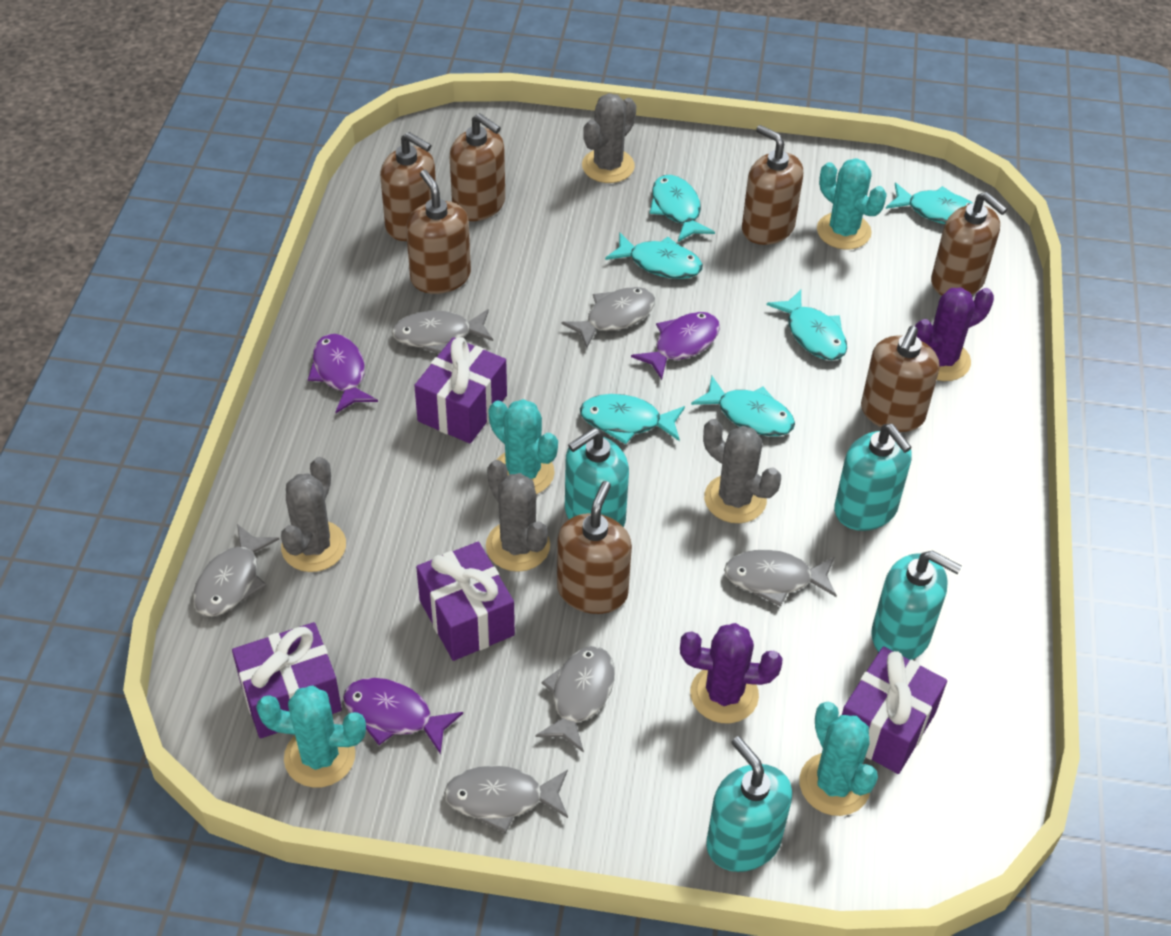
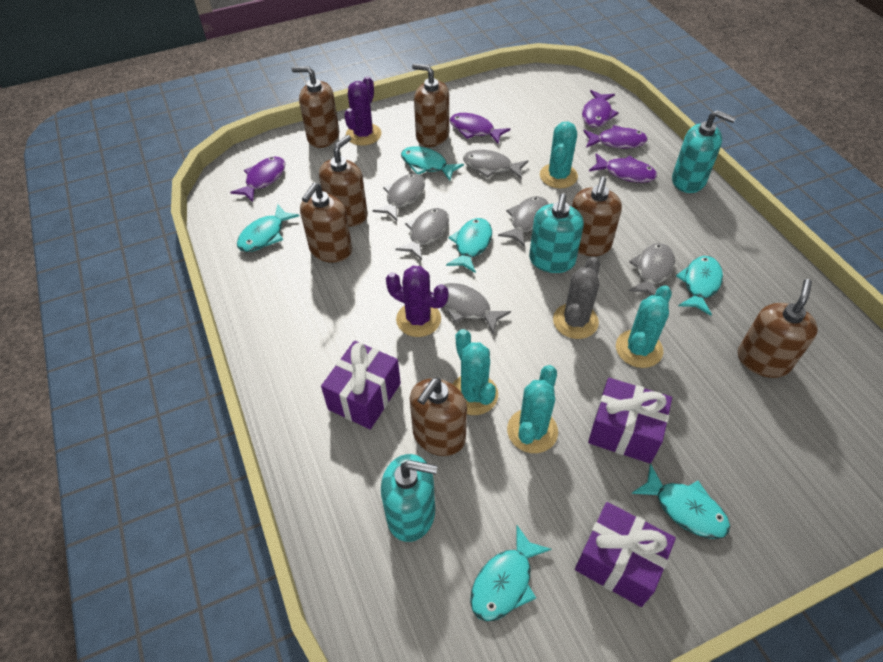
grey cactus: 4 -> 1
purple fish: 3 -> 5
purple gift: 4 -> 3
turquoise soap dispenser: 4 -> 3

